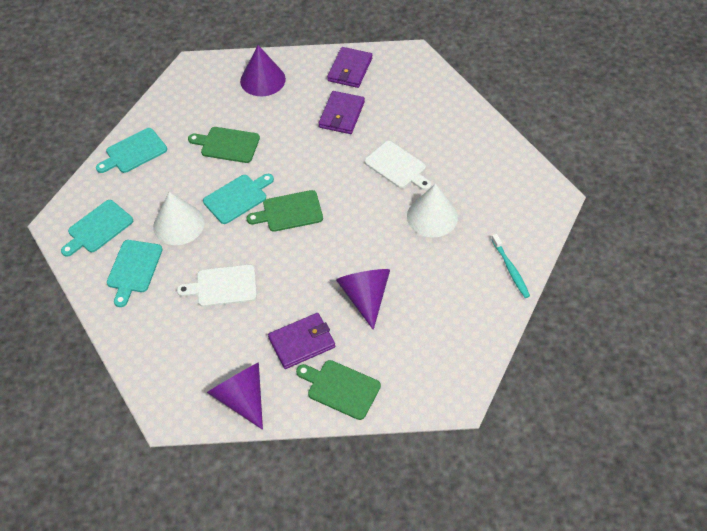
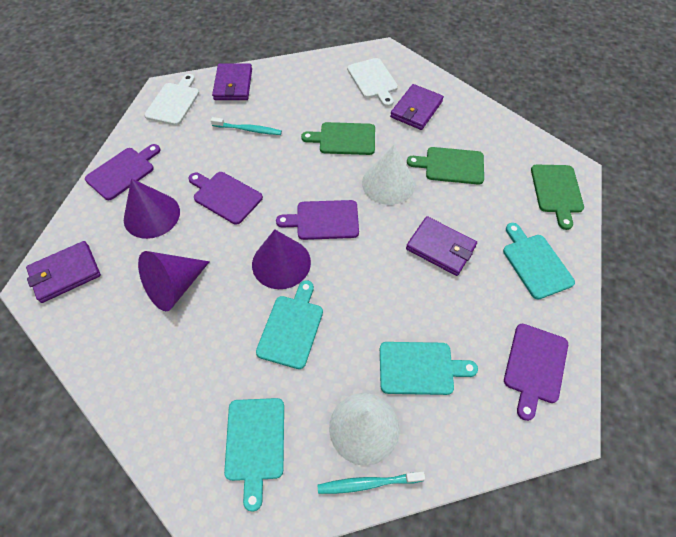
purple cutting board: 0 -> 4
purple wallet: 3 -> 4
turquoise toothbrush: 1 -> 2

